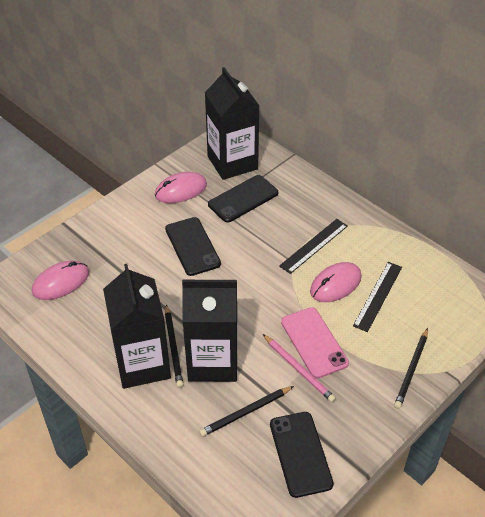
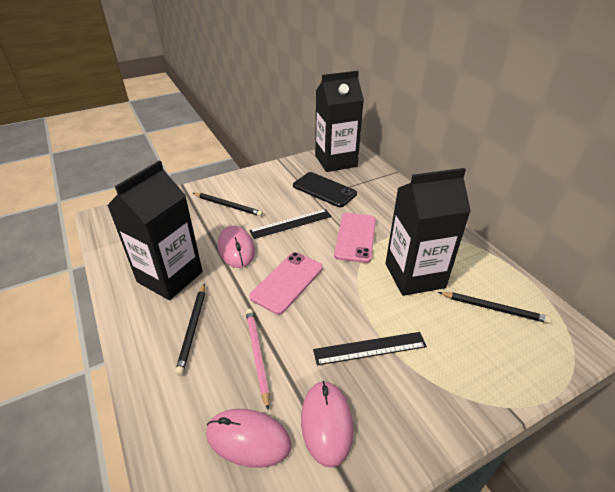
black phone: 3 -> 1
pink phone: 1 -> 2

